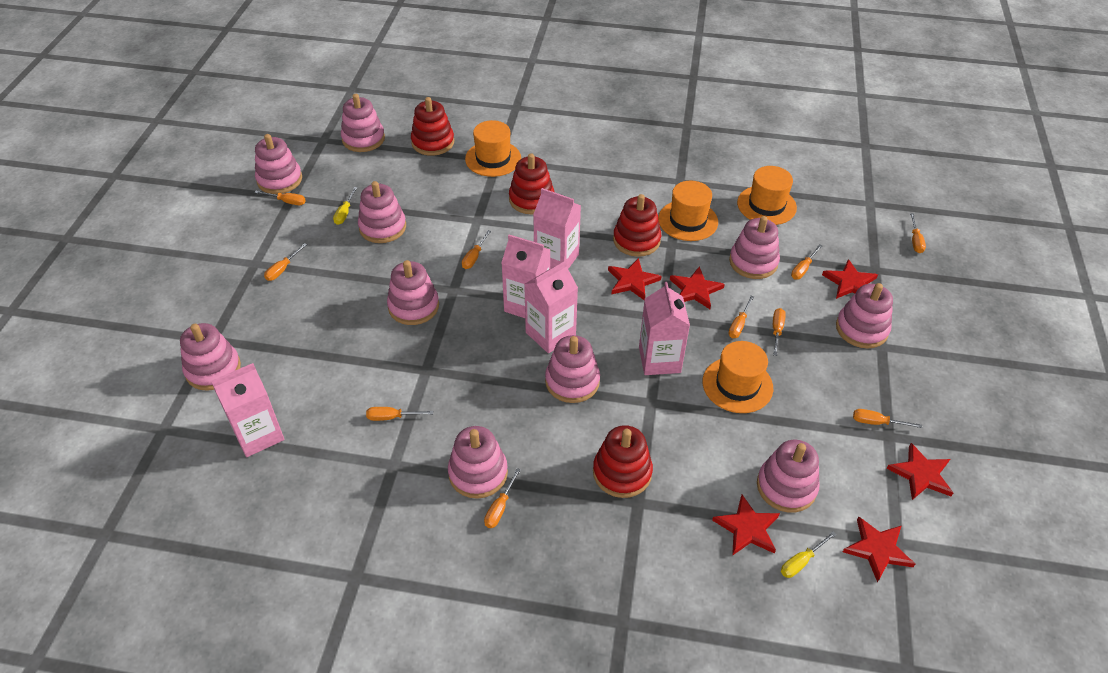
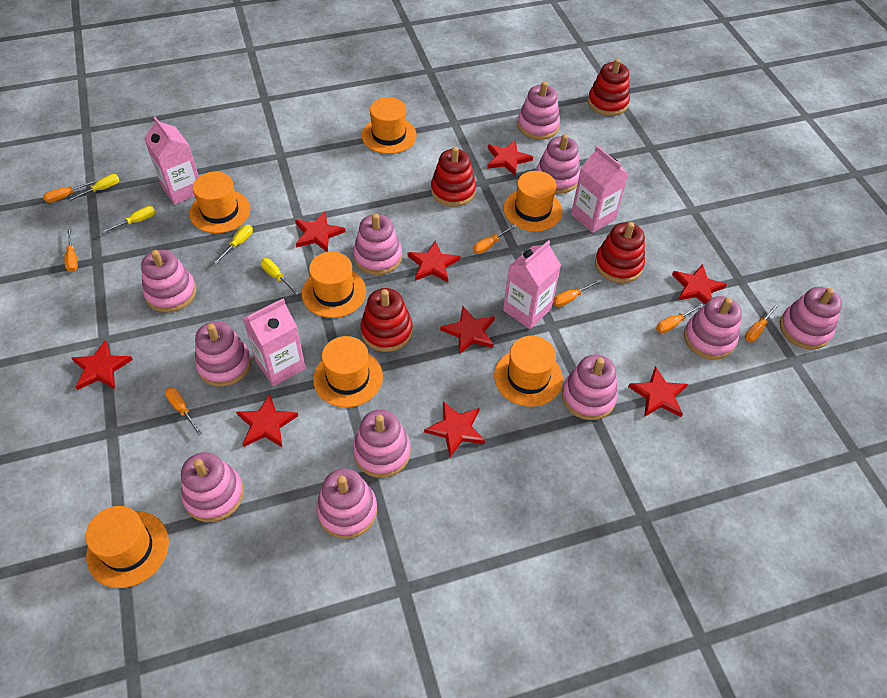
orange hat: 4 -> 7
orange screwdriver: 10 -> 7
pink carton: 5 -> 4
pink stacking toy: 10 -> 11
red star: 6 -> 9
yellow screwdriver: 2 -> 4

